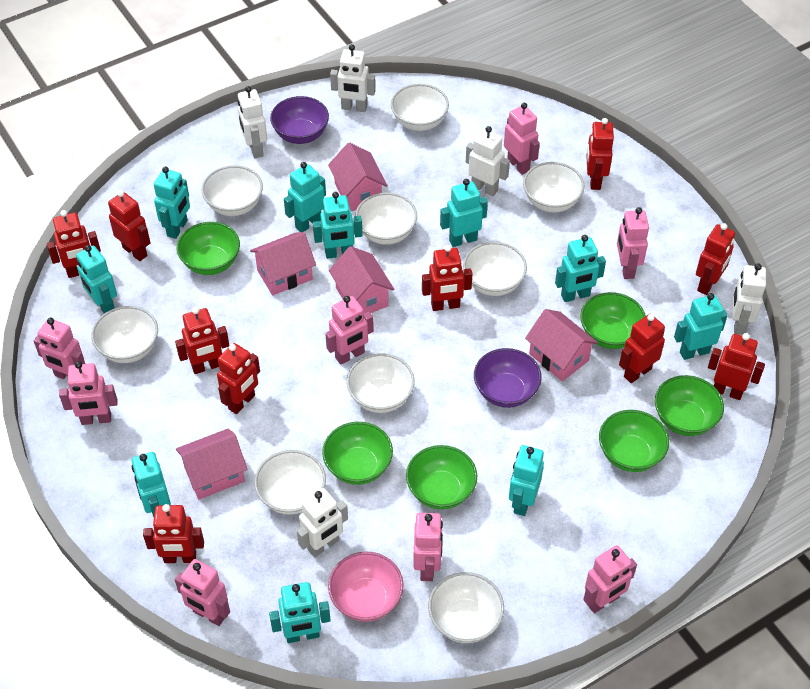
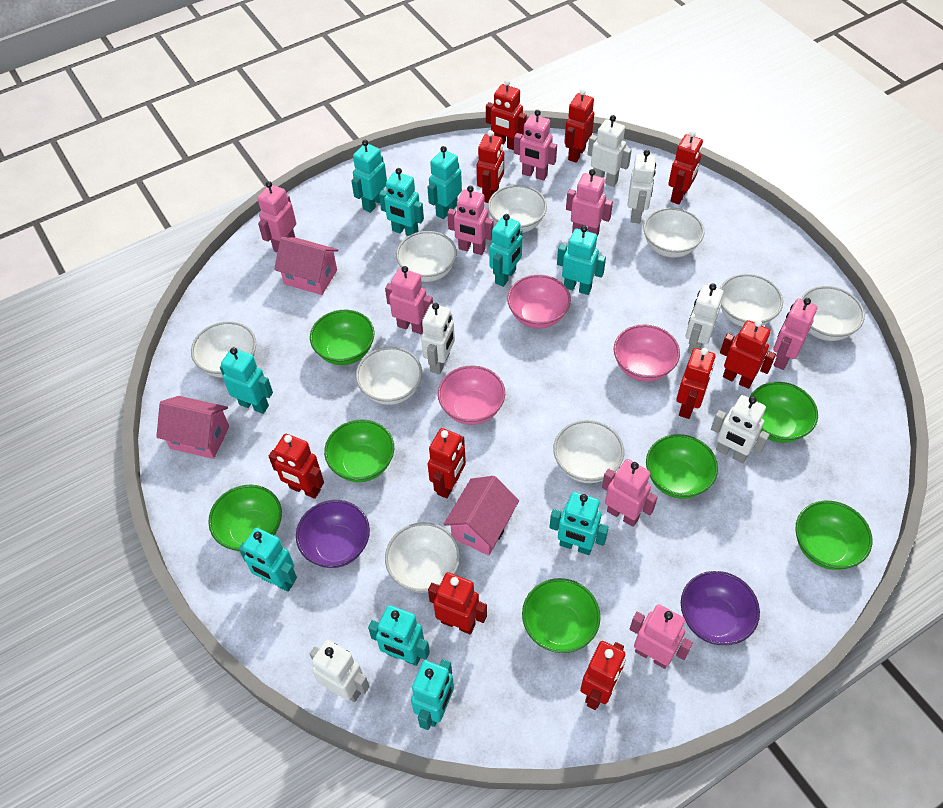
green bowl: 6 -> 7
pink bowl: 1 -> 3
pink house: 5 -> 3
white robot: 5 -> 6

